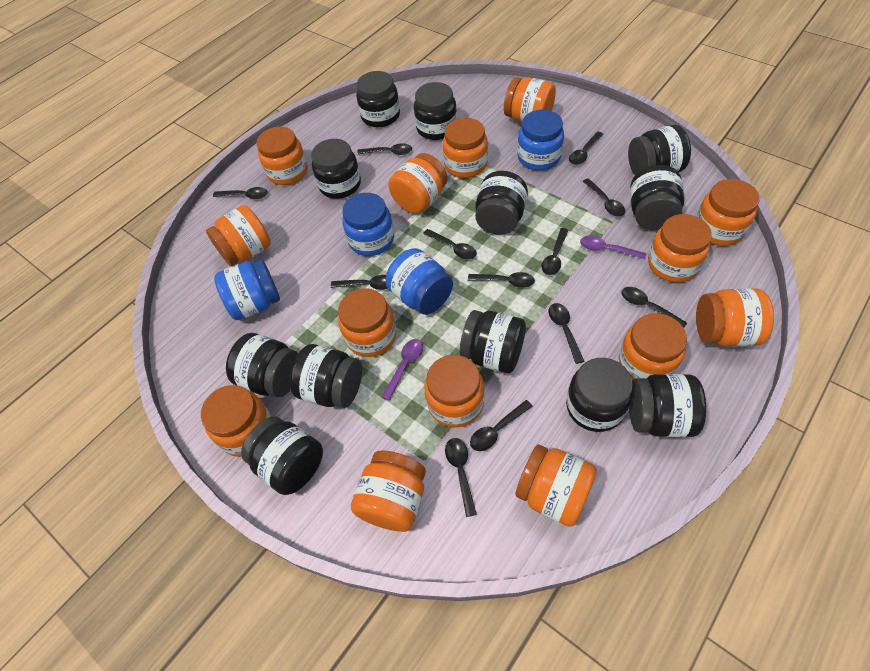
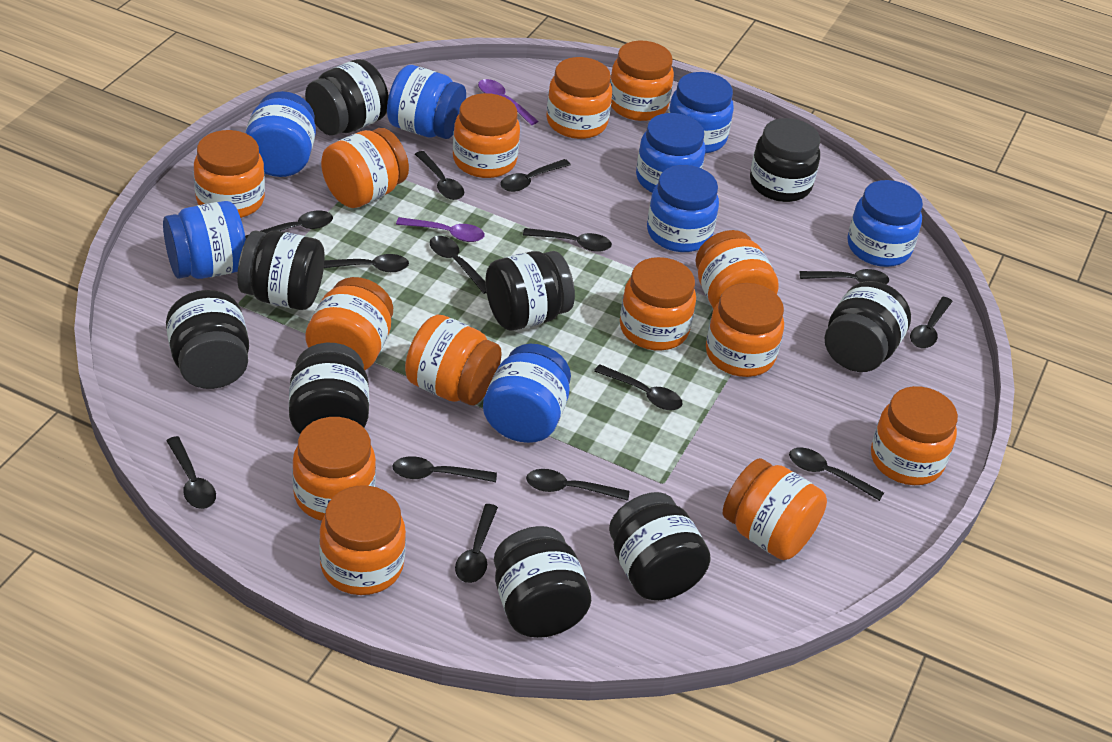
black jar: 12 -> 9
black spoon: 12 -> 14
blue jar: 4 -> 8

